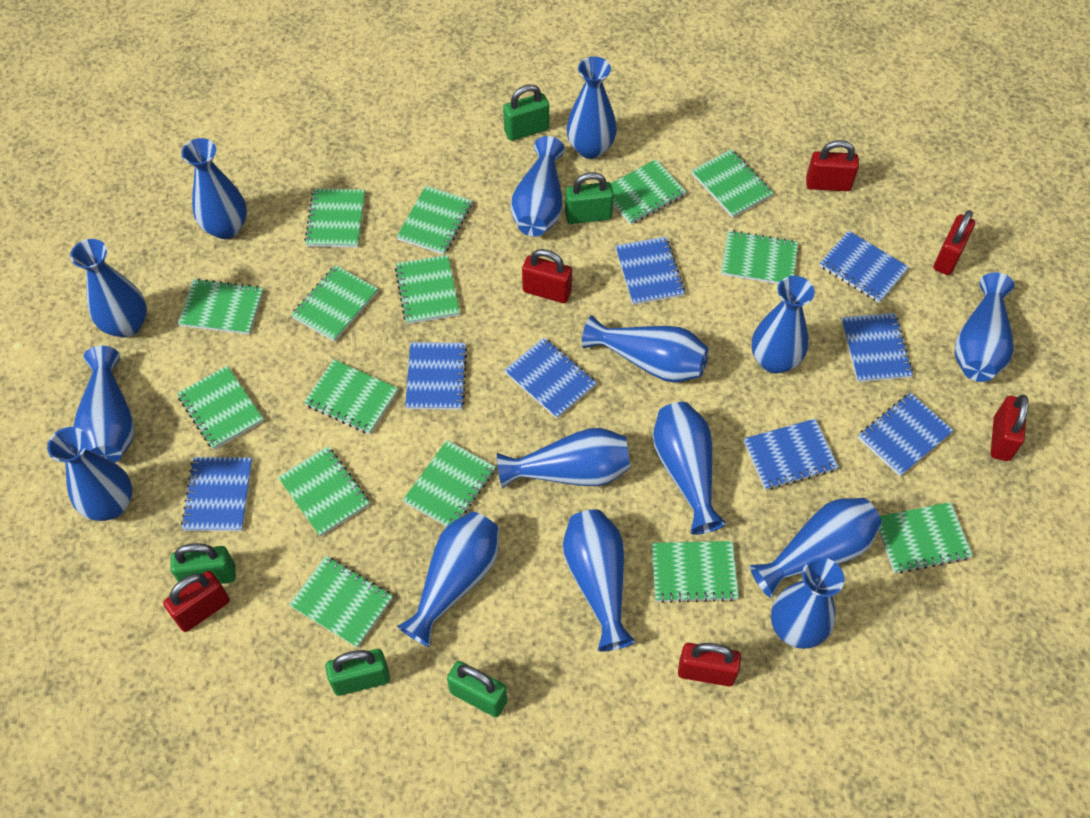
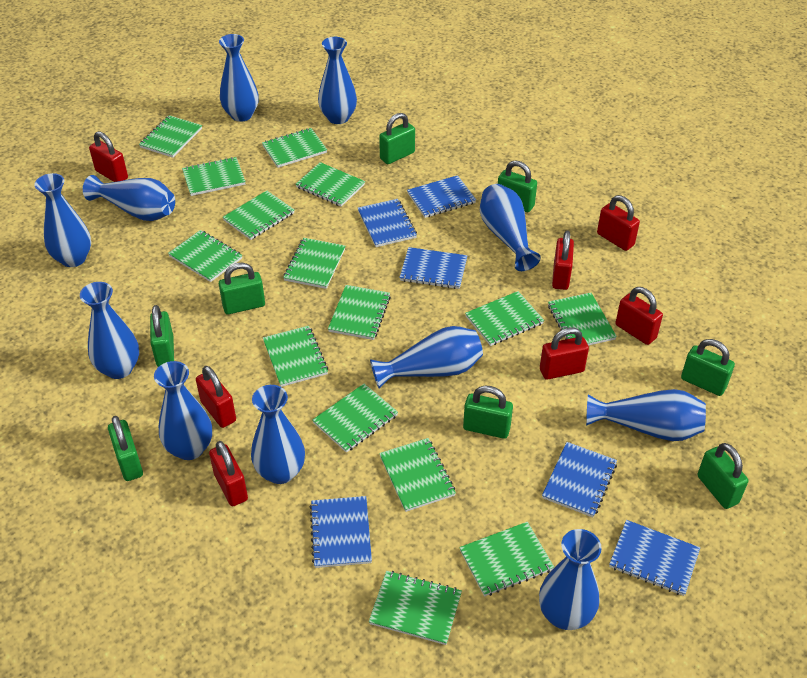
blue notebook: 8 -> 6
blue vase: 15 -> 11
green padlock: 5 -> 8
red padlock: 6 -> 7

